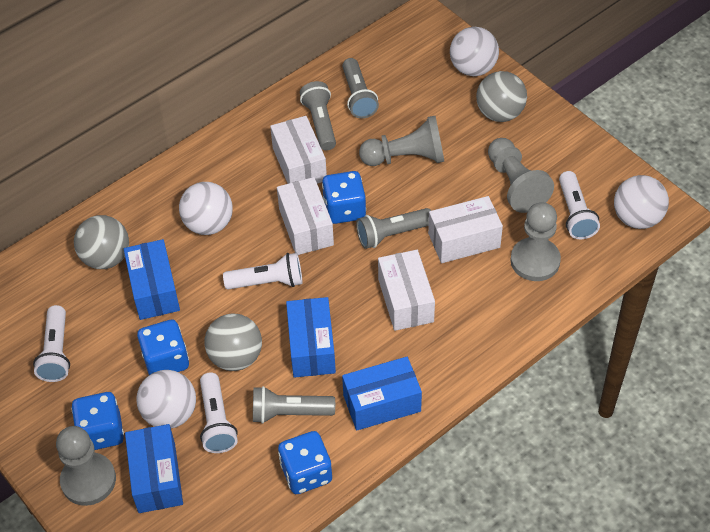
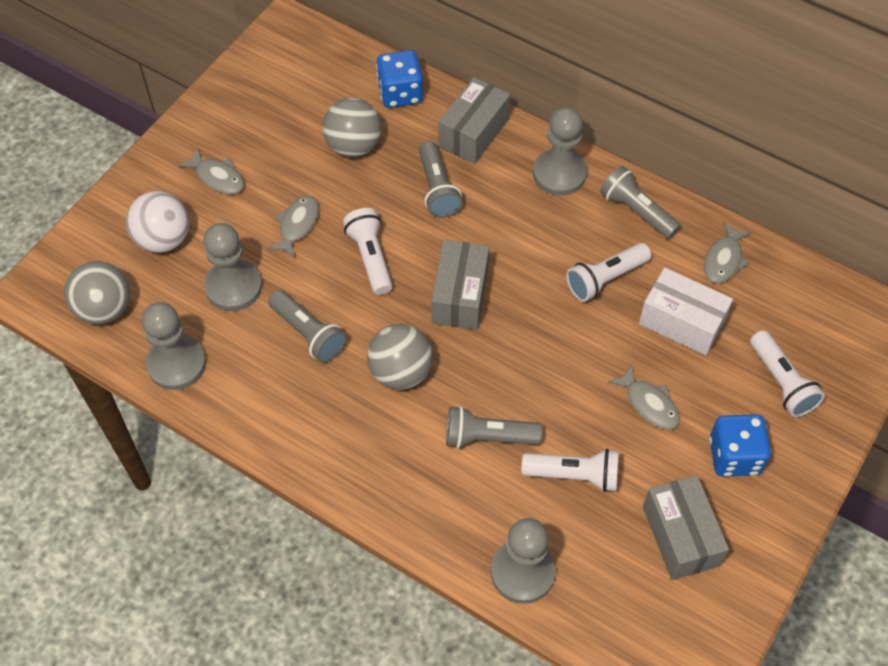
blue box: 4 -> 0
blue dice: 4 -> 2
grey box: 0 -> 3
grey fish: 0 -> 4
white ball: 4 -> 1
white box: 4 -> 1

